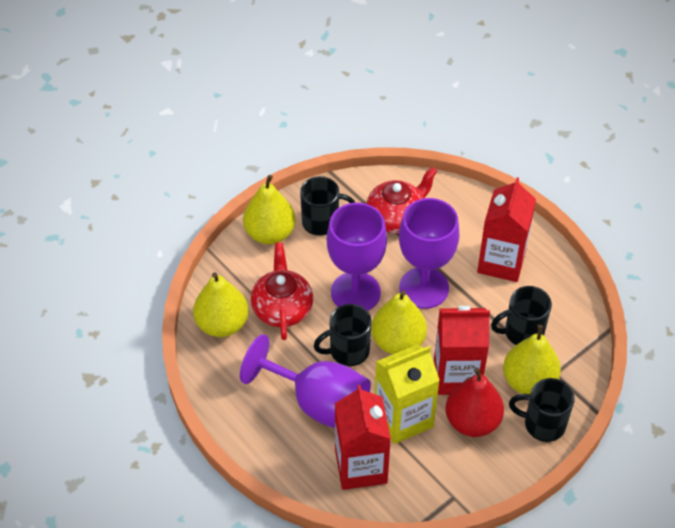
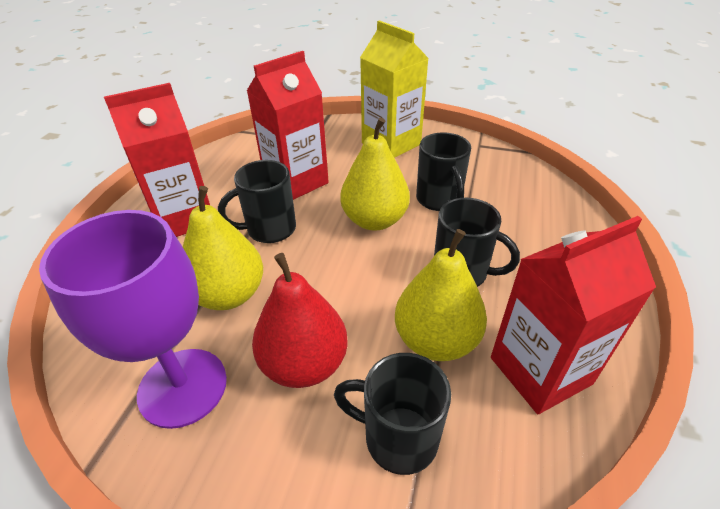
purple goblet: 3 -> 1
red teapot: 2 -> 0
yellow pear: 4 -> 3

